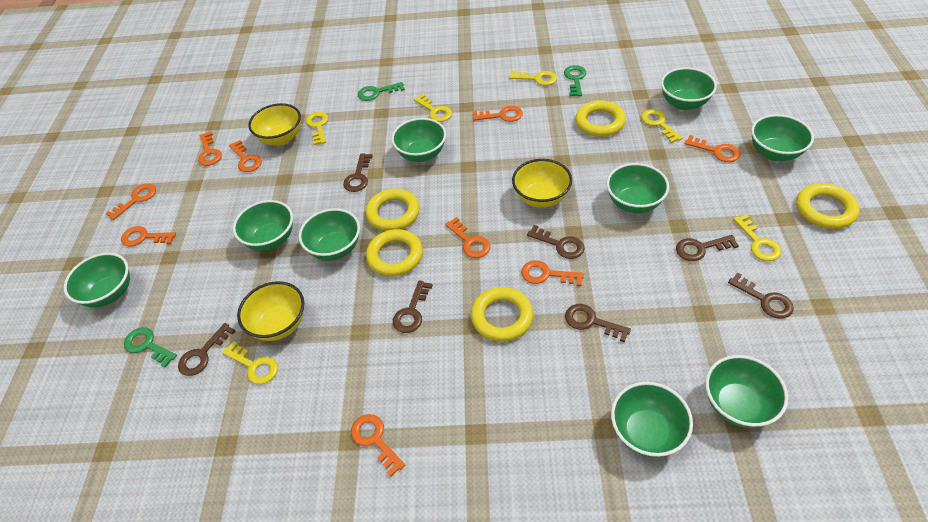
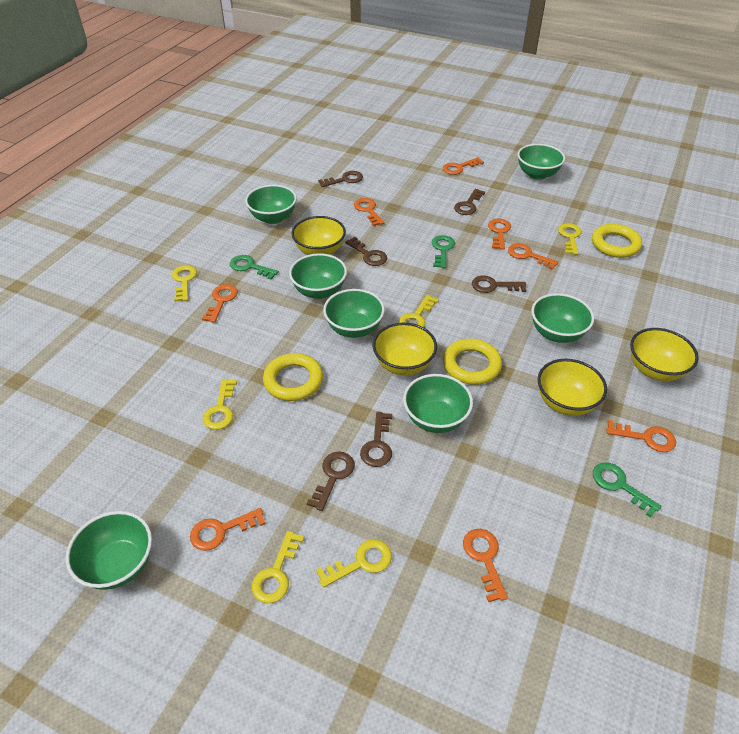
brown key: 7 -> 6
green bowl: 9 -> 7
orange key: 9 -> 8
yellow bowl: 3 -> 4
yellow ring: 5 -> 3

